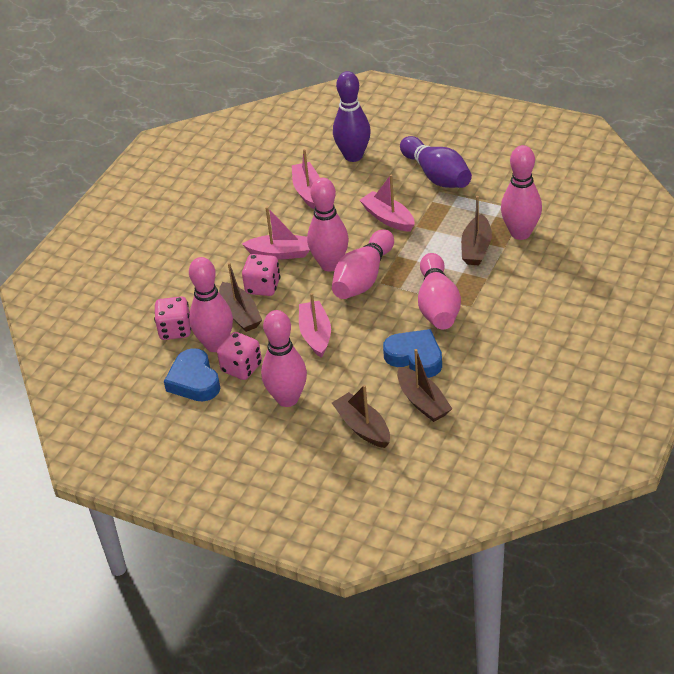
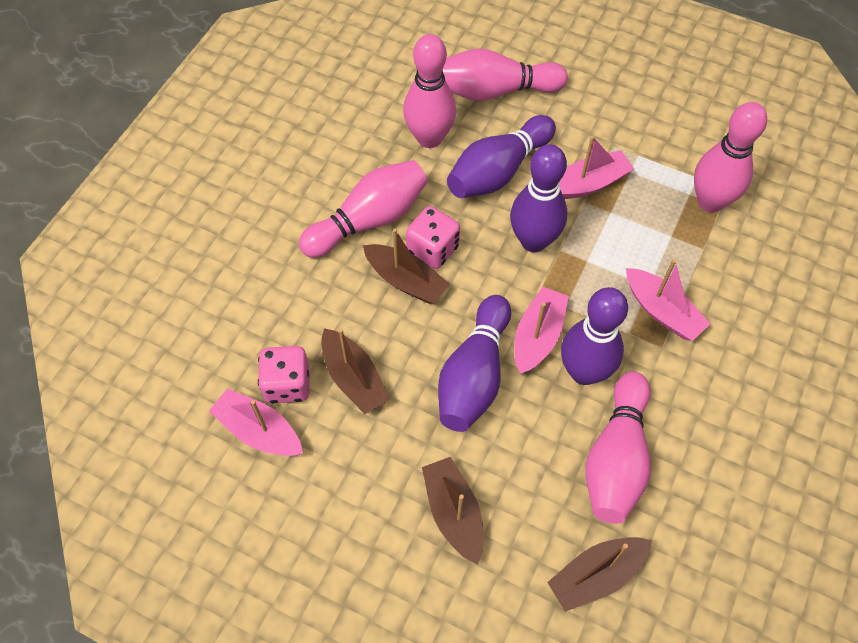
blue heart: 2 -> 0
pink bowling pin: 6 -> 5
pink dice: 3 -> 2
purple bowling pin: 2 -> 4

